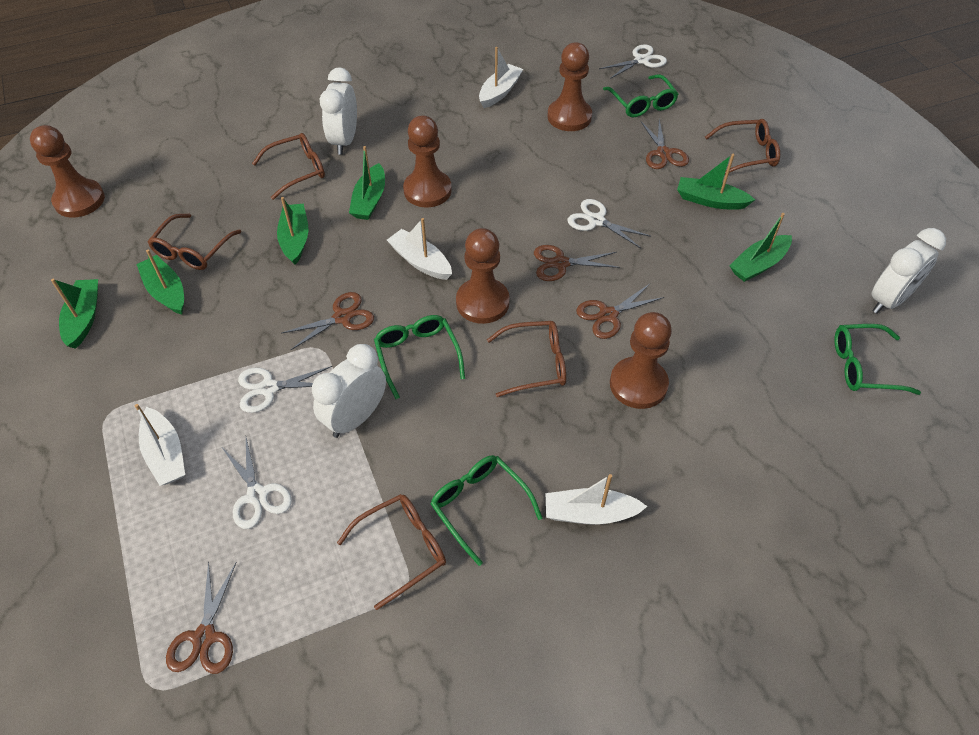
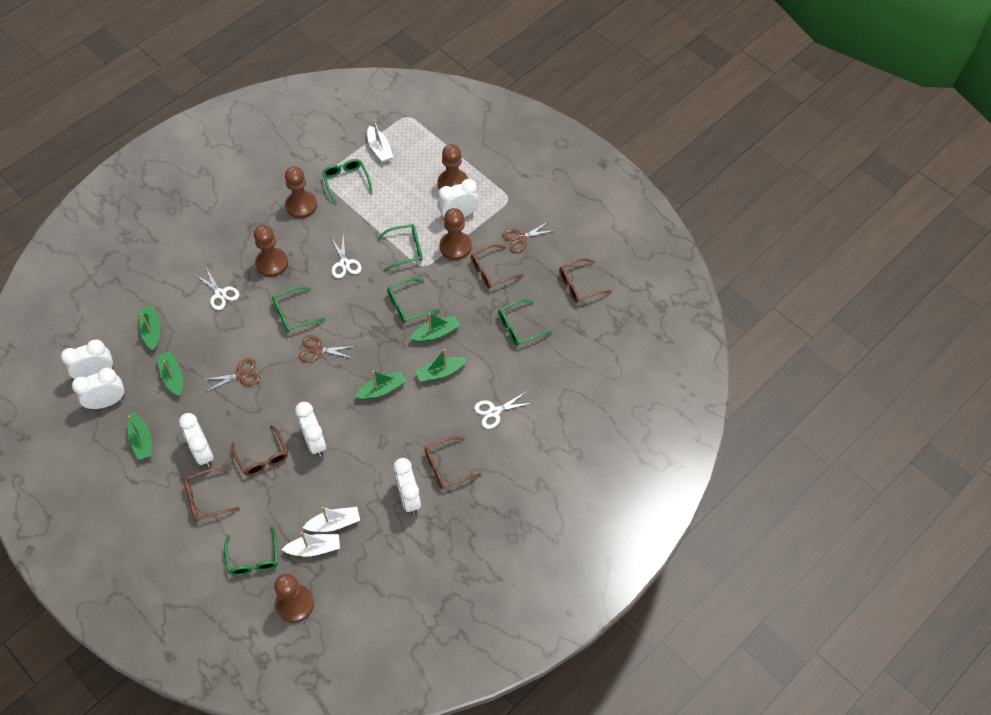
brown scissors: 5 -> 3
green glasses: 4 -> 6
white boat: 4 -> 3
white clock: 3 -> 6
white scissors: 4 -> 3

